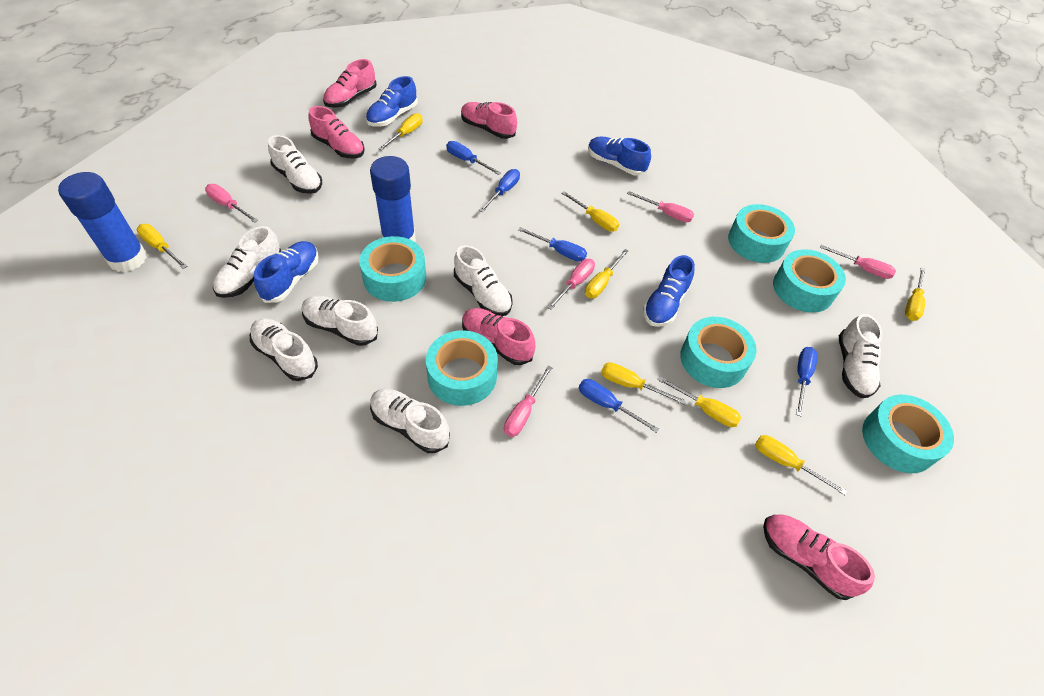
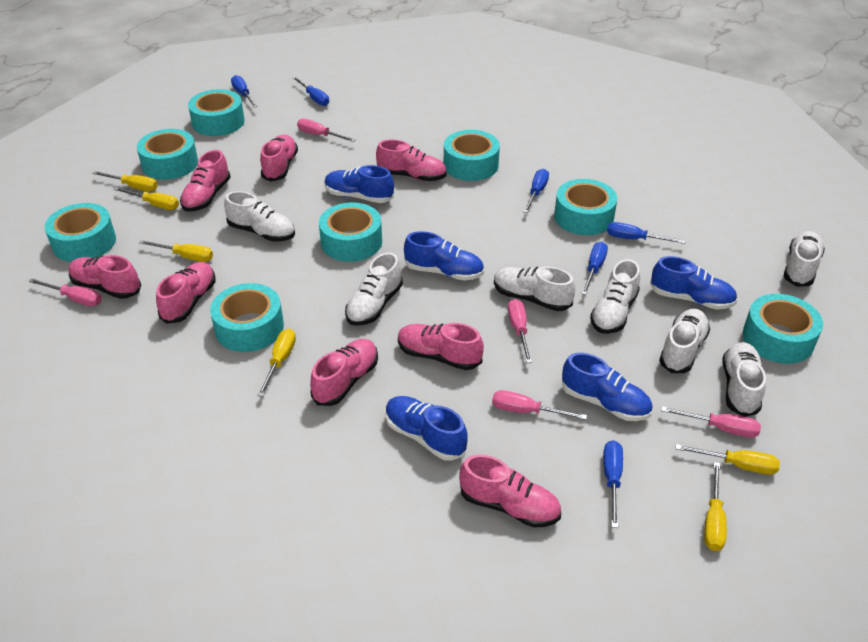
blue glue stick: 2 -> 0
blue screwdriver: 5 -> 6
blue shoe: 4 -> 5
pink shoe: 5 -> 8
turquoise tape: 6 -> 8
yellow screwdriver: 8 -> 6

